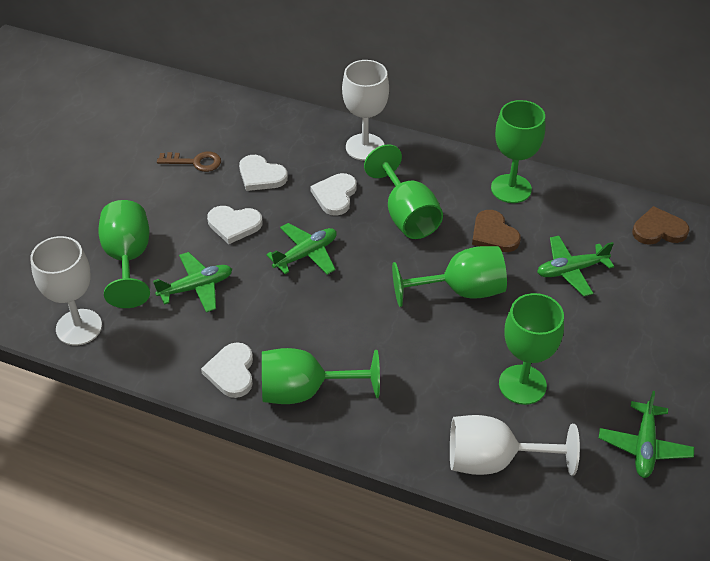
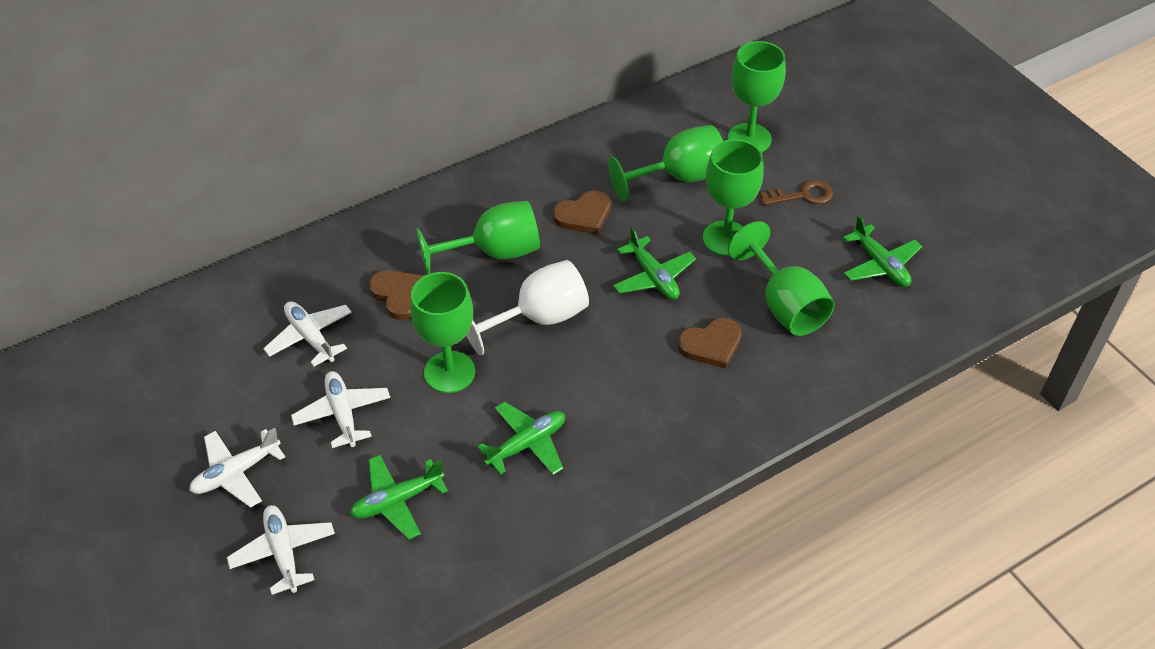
brown heart: 2 -> 3
white goblet: 3 -> 1
white heart: 4 -> 0
white plane: 0 -> 4

